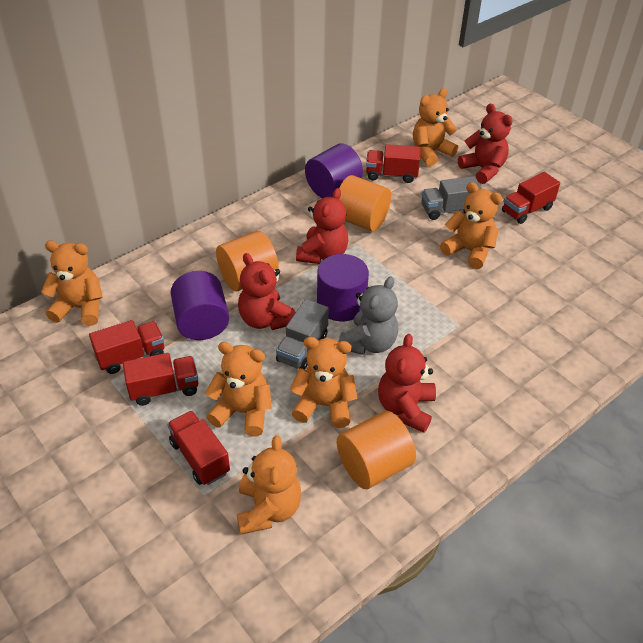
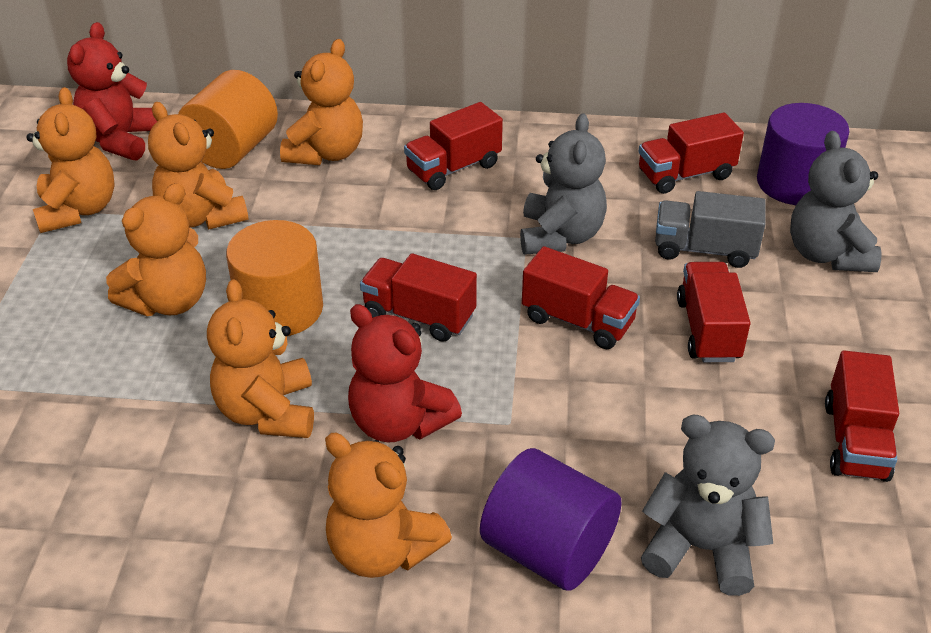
grey teddy bear: 1 -> 3
grey truck: 2 -> 1
orange cylinder: 3 -> 2
purple cylinder: 3 -> 2
red teddy bear: 4 -> 2
red truck: 5 -> 6

